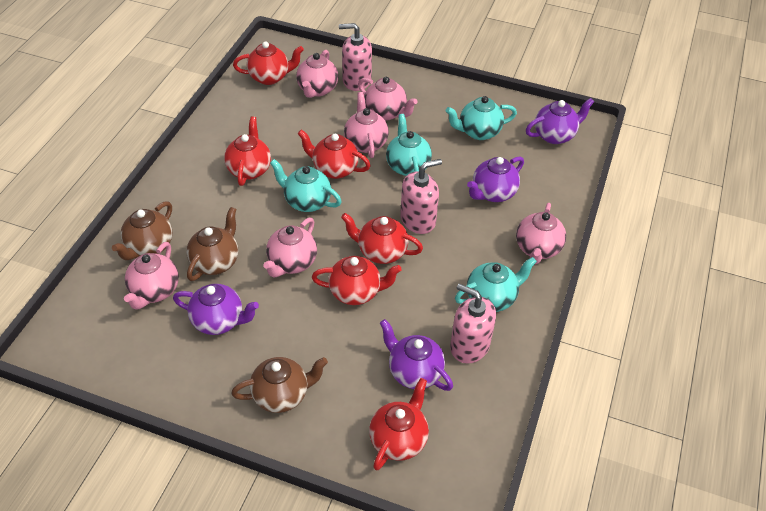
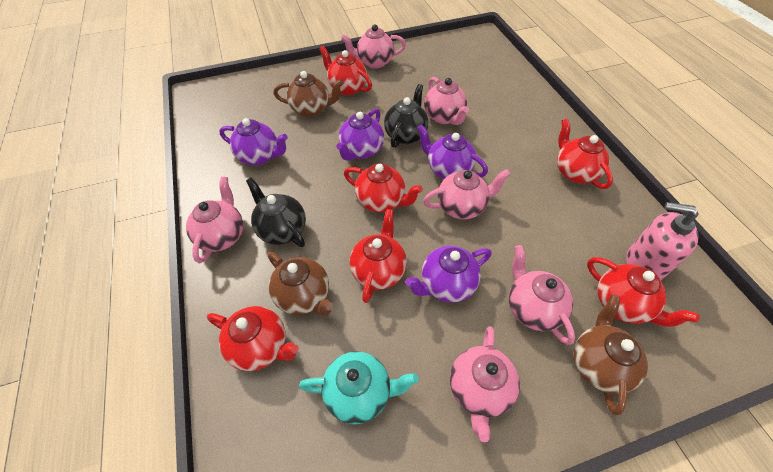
black teapot: 0 -> 2
pink soap dispenser: 3 -> 1
turquoise teapot: 4 -> 1

